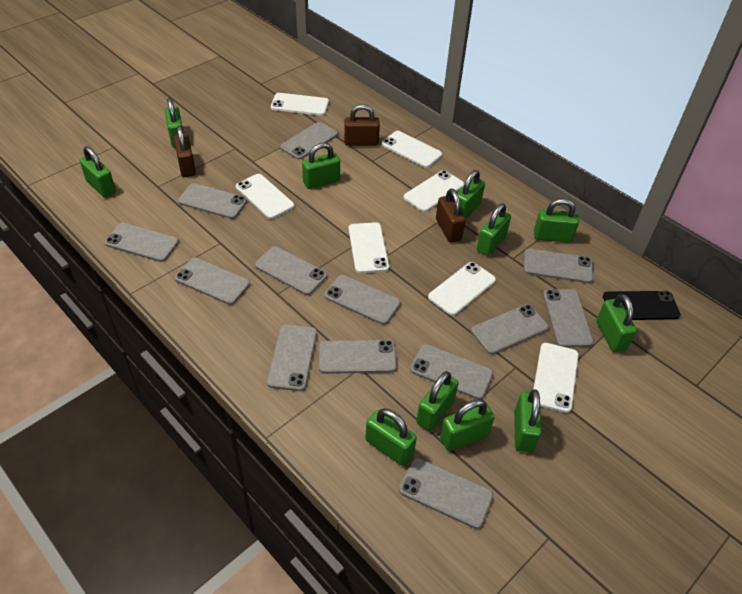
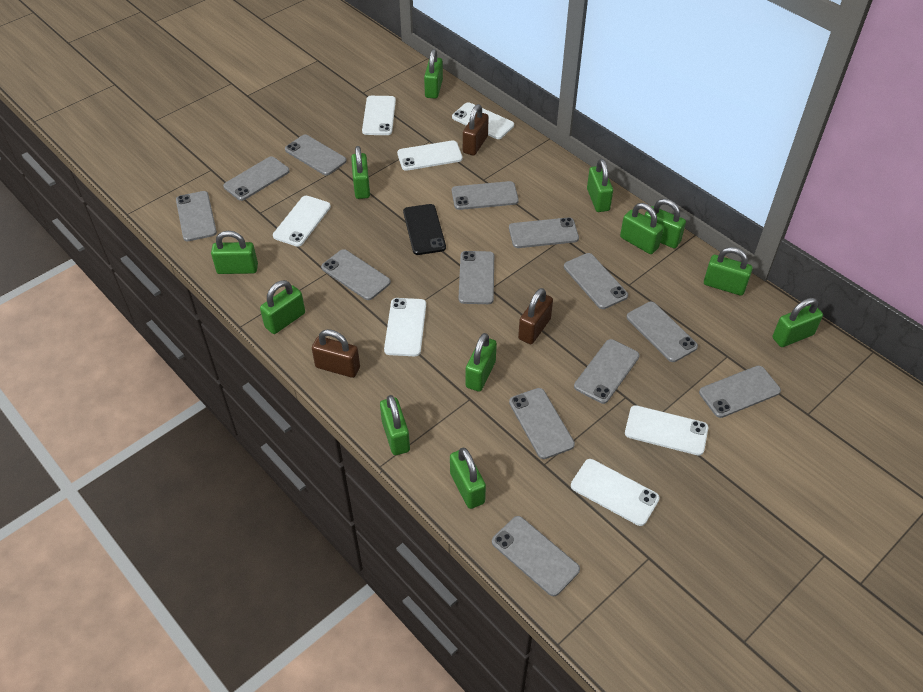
green padlock: 11 -> 12

